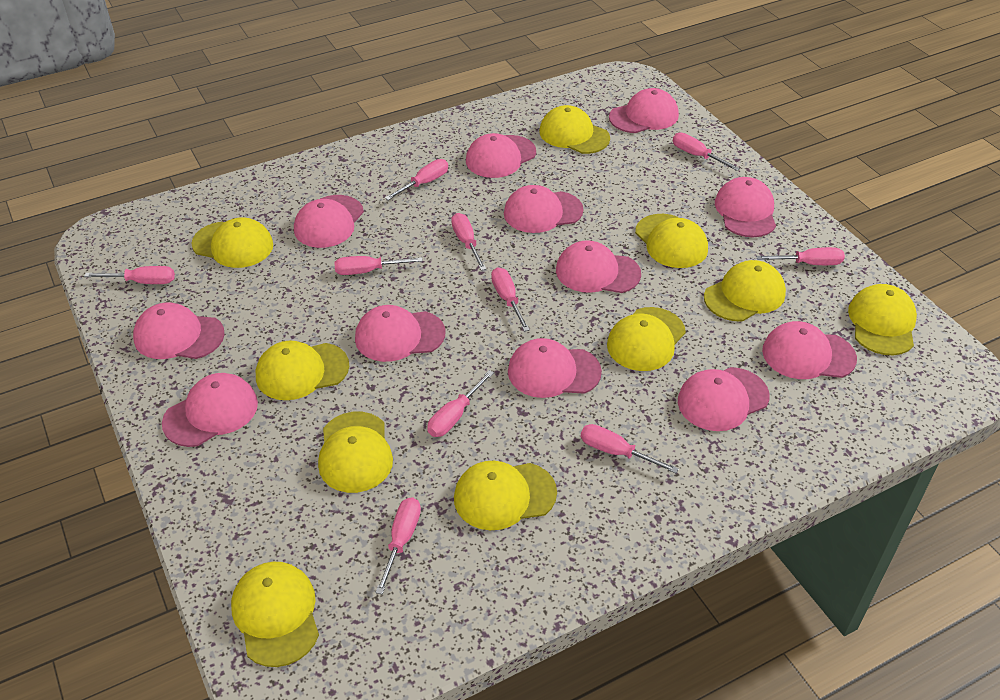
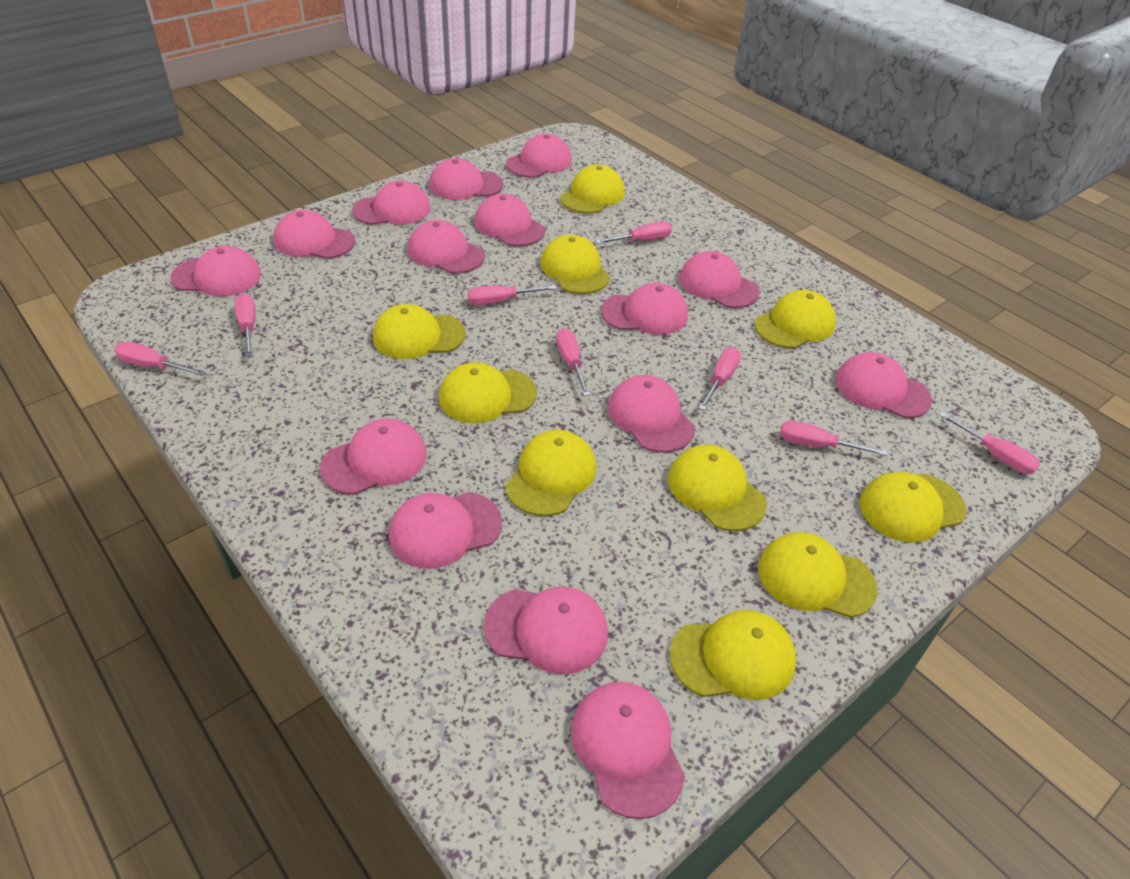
pink cap: 12 -> 15
pink screwdriver: 10 -> 8

